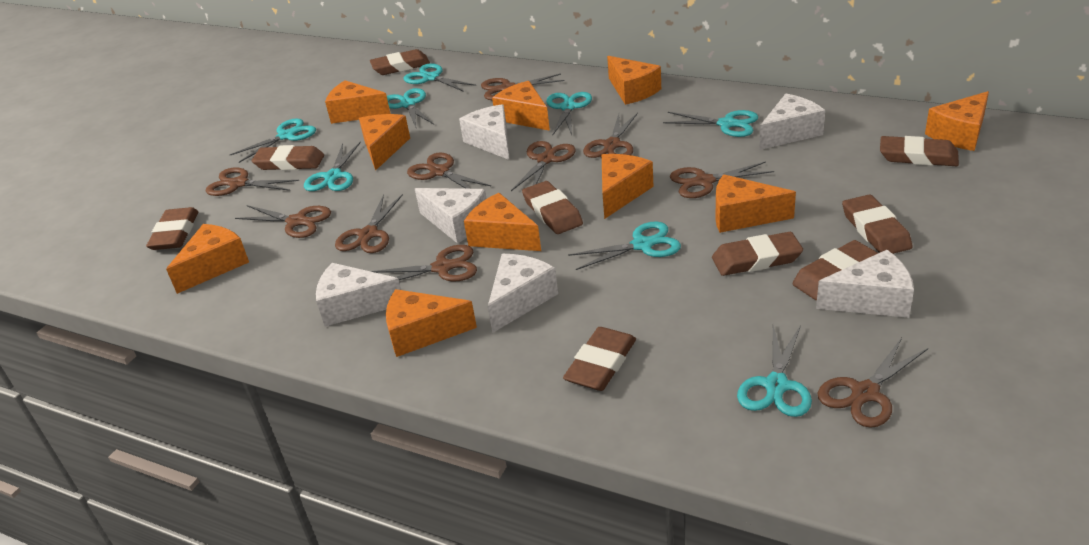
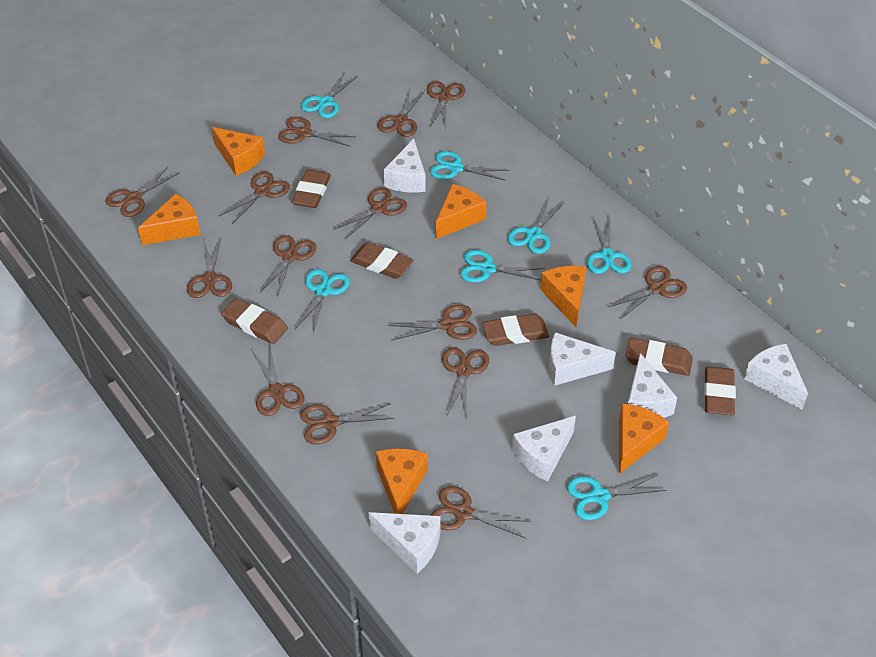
brown eraser: 9 -> 6
brown scissors: 10 -> 14
orange cheese: 10 -> 6
turquoise scissors: 8 -> 7

